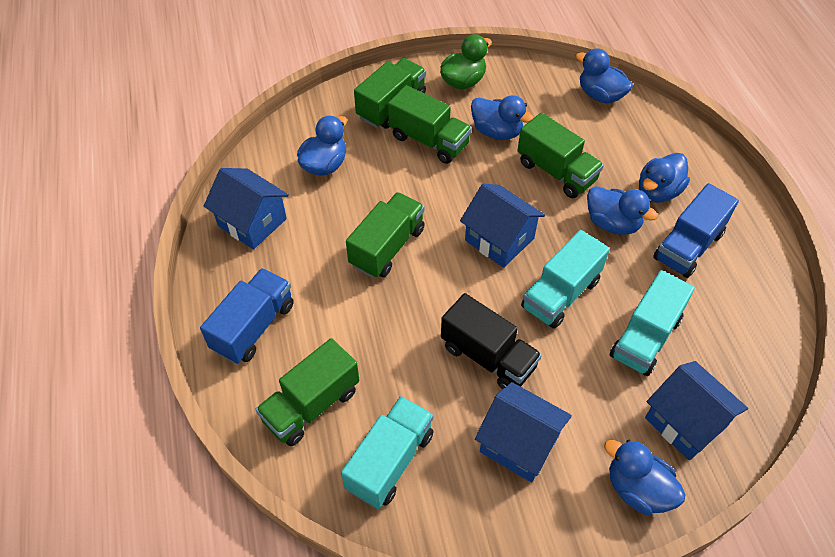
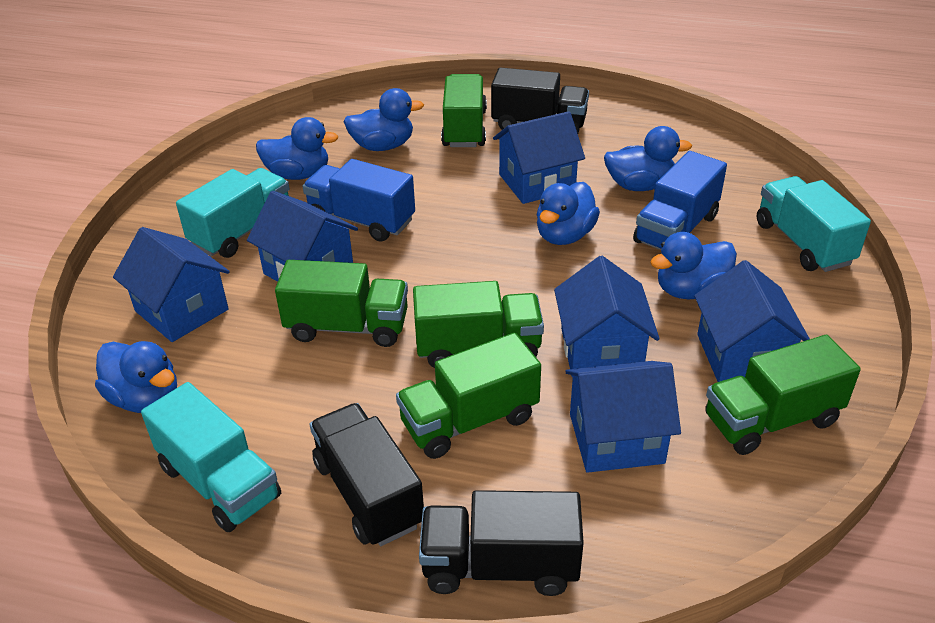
black truck: 1 -> 3
blue house: 4 -> 6
green duck: 1 -> 0

